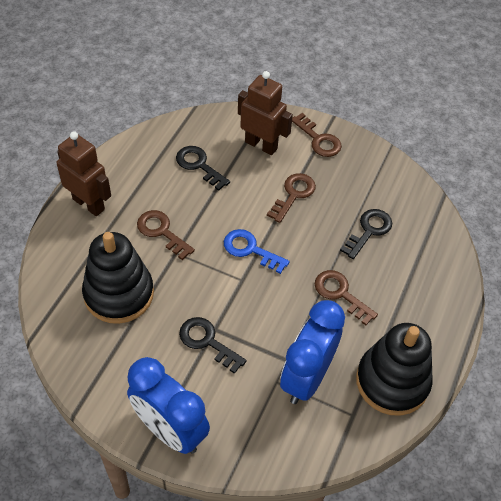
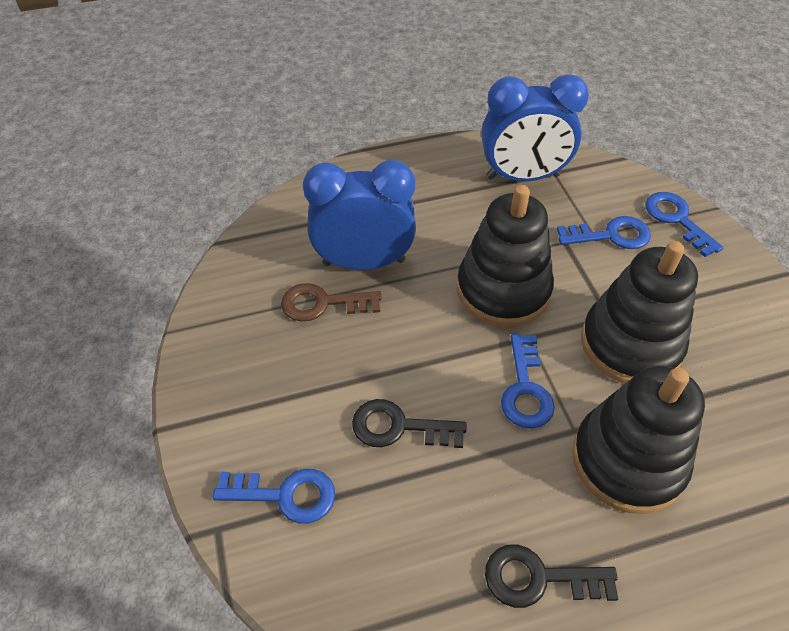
black key: 3 -> 2
black stacking toy: 2 -> 3
blue key: 1 -> 4
brown key: 4 -> 1
brown robot: 2 -> 0

